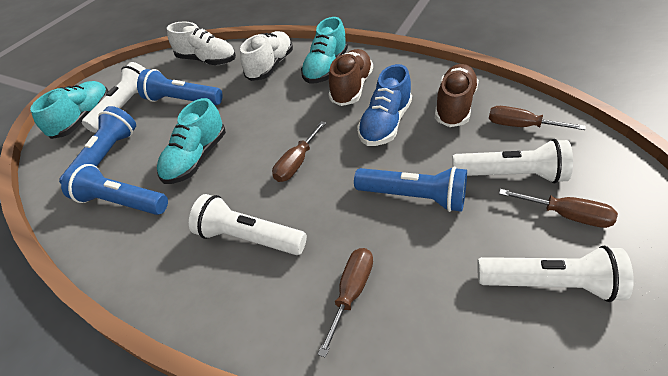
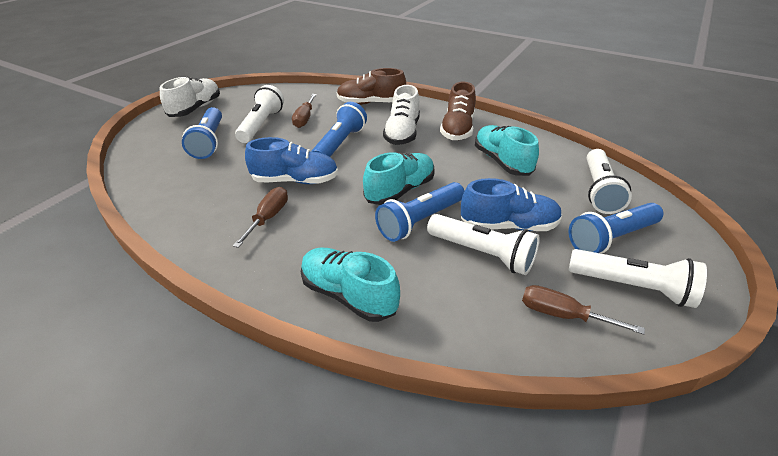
blue shoe: 1 -> 2
brown screwdriver: 4 -> 3

